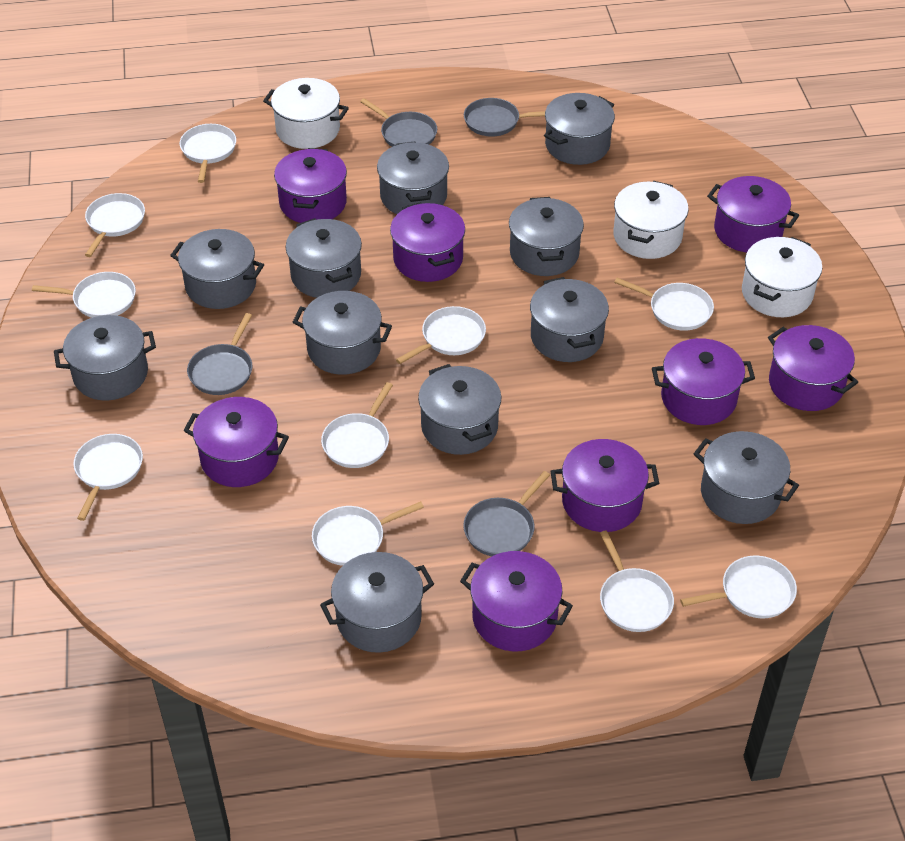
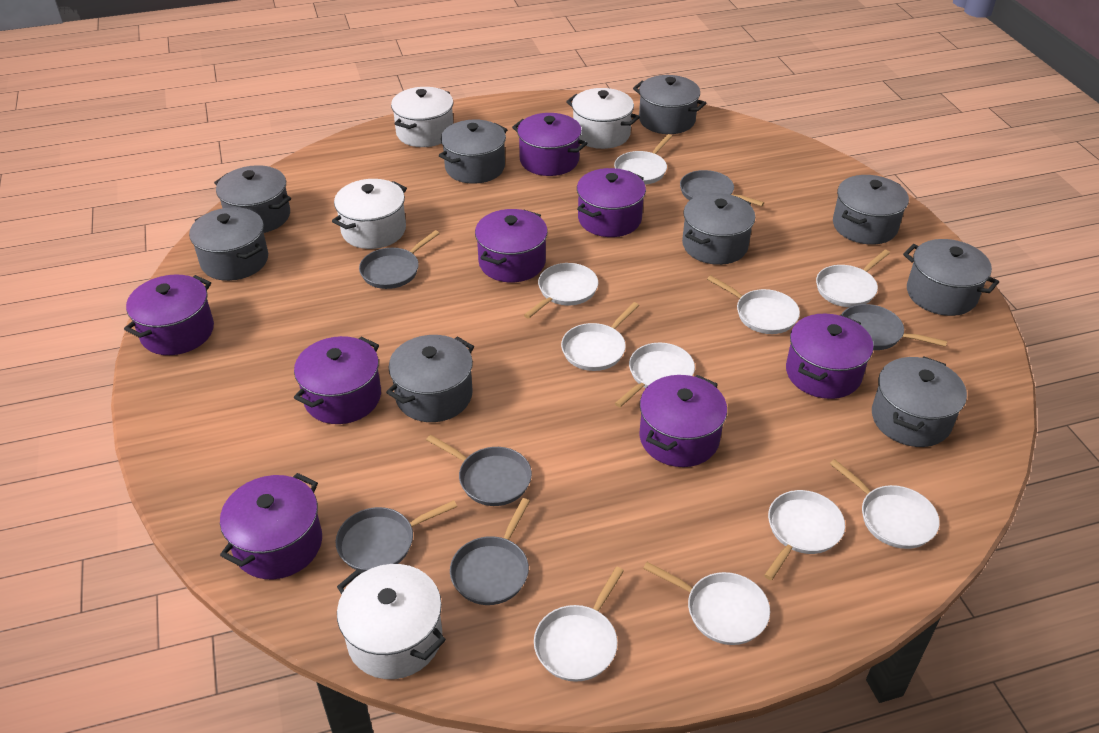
grey pan: 4 -> 6
grey pot: 11 -> 9
white pot: 3 -> 4

